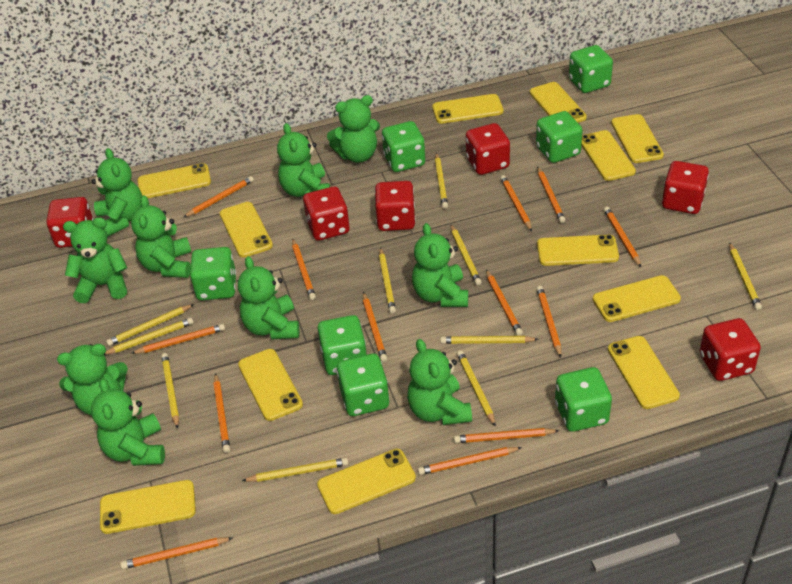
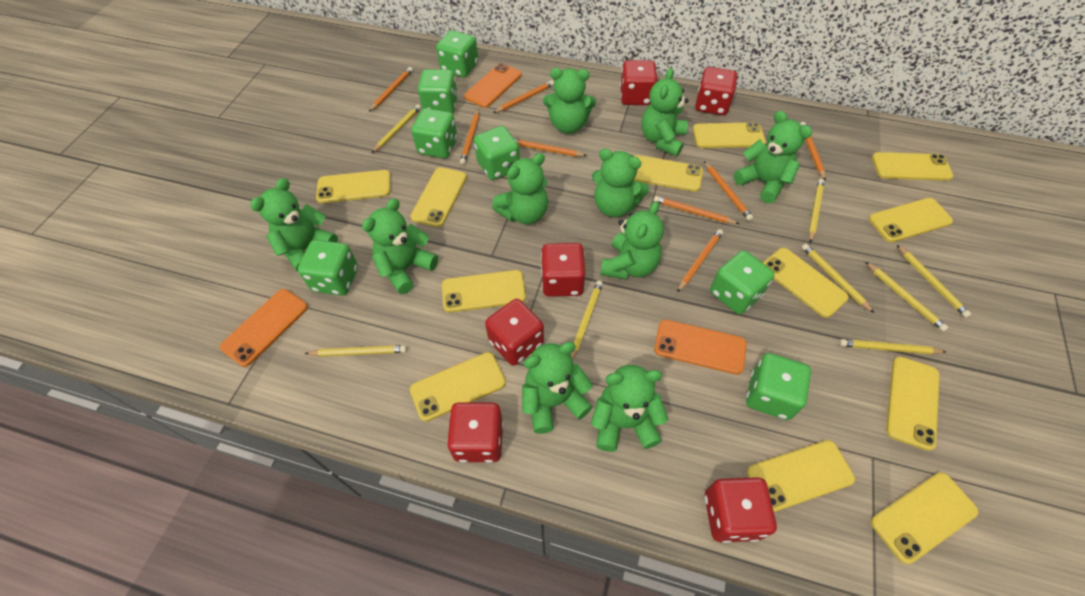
orange pencil: 13 -> 8
orange phone: 0 -> 3
yellow pencil: 10 -> 8

